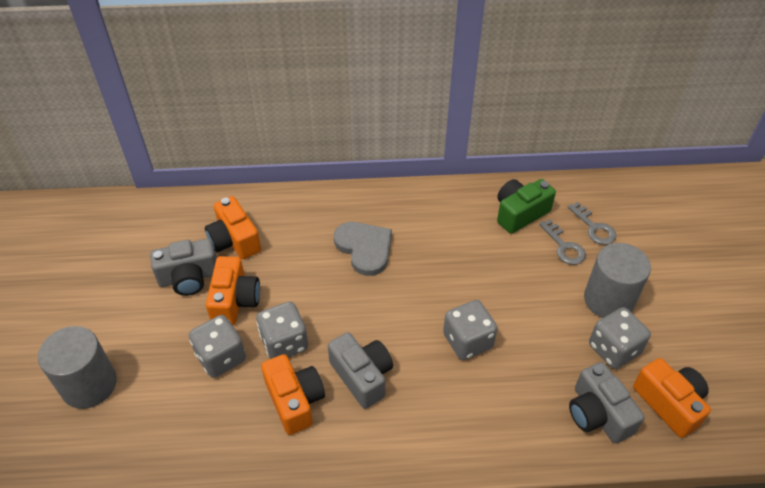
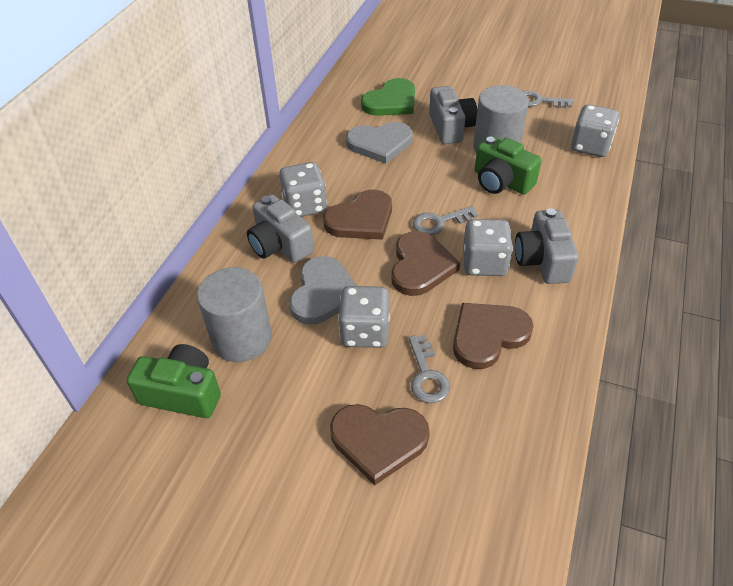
brown heart: 0 -> 4
green camera: 1 -> 2
green heart: 0 -> 1
grey heart: 1 -> 2
grey key: 2 -> 3
orange camera: 4 -> 0

